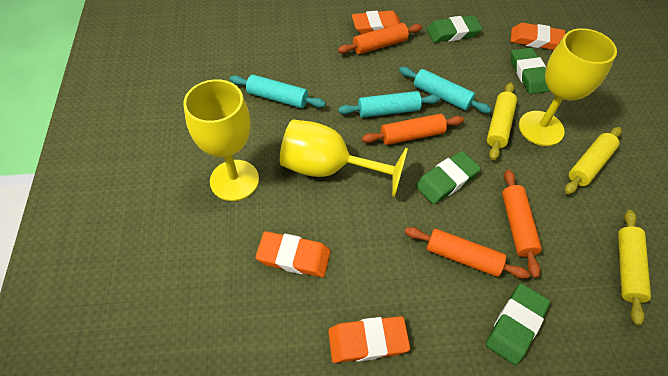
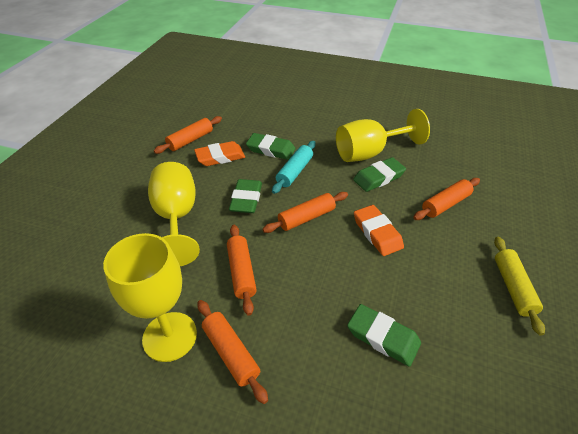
orange eraser: 4 -> 2
orange rolling pin: 4 -> 5
turquoise rolling pin: 3 -> 1
yellow rolling pin: 3 -> 1

